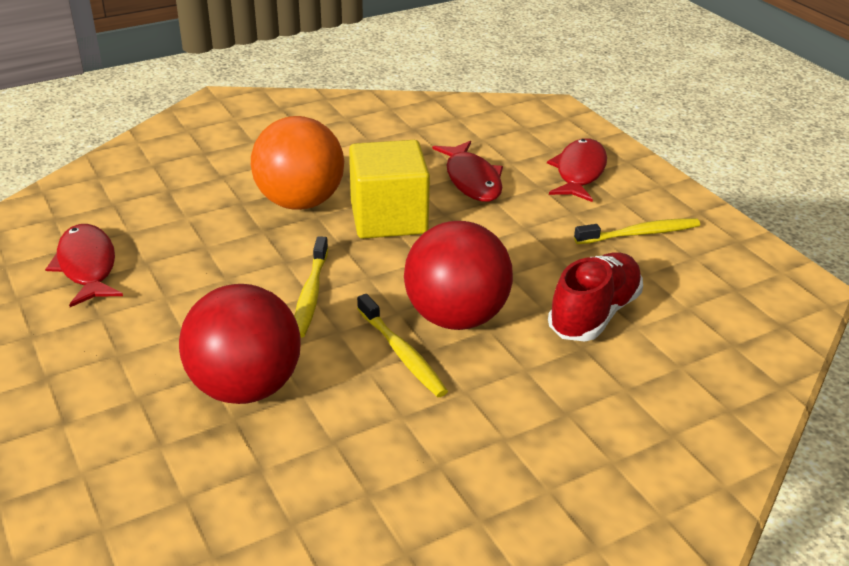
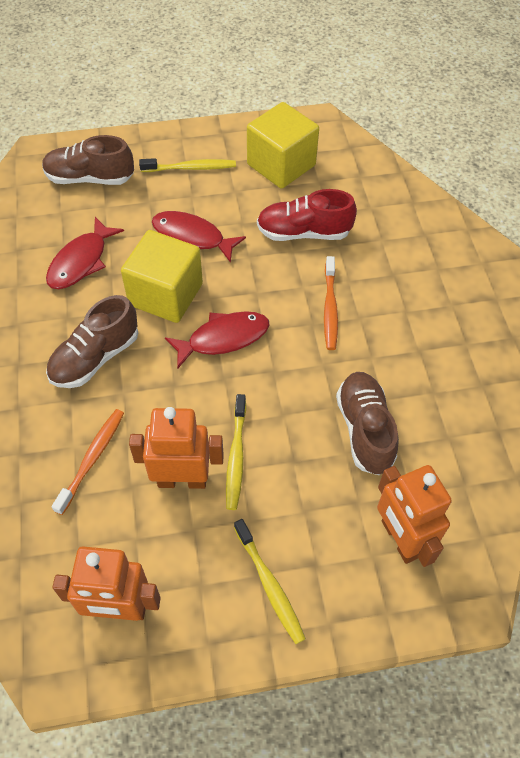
brown shoe: 0 -> 3
orange ball: 1 -> 0
orange robot: 0 -> 3
orange toothbrush: 0 -> 2
red ball: 2 -> 0
yellow cube: 1 -> 2

